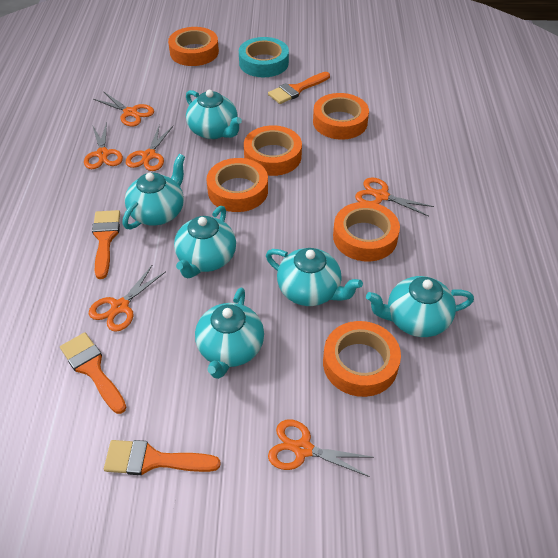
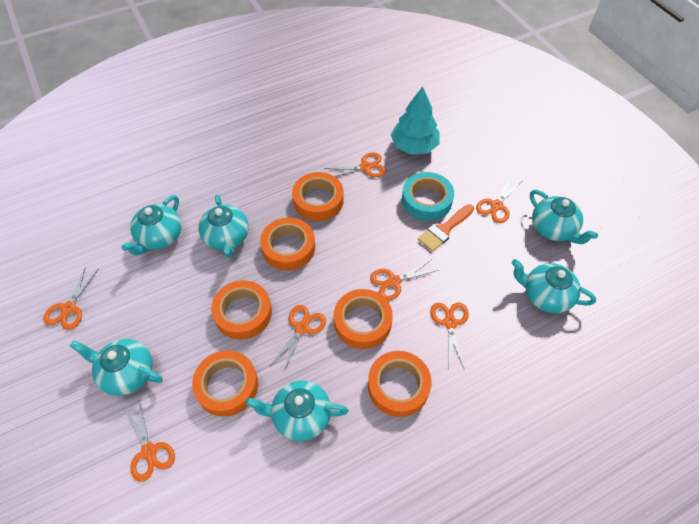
orange brush: 4 -> 1
orange scissors: 6 -> 7
turquoise tree: 0 -> 1

